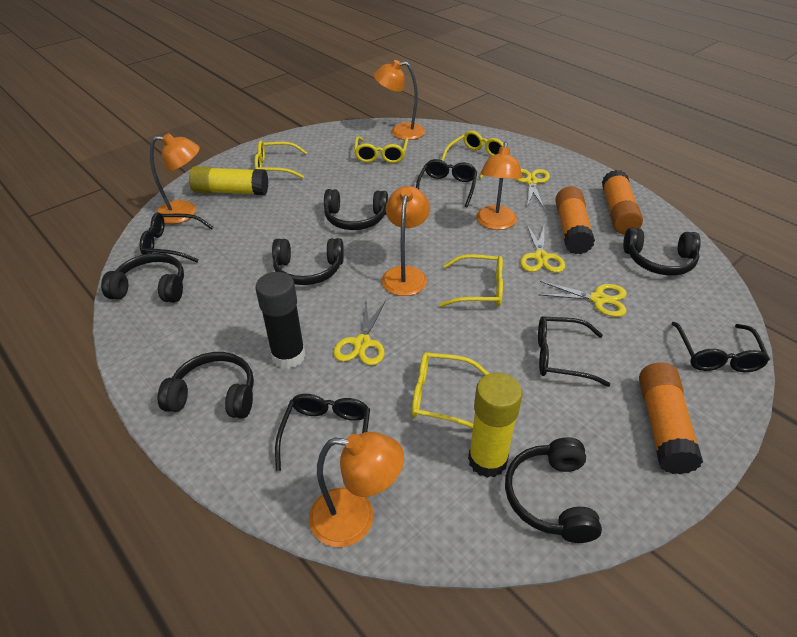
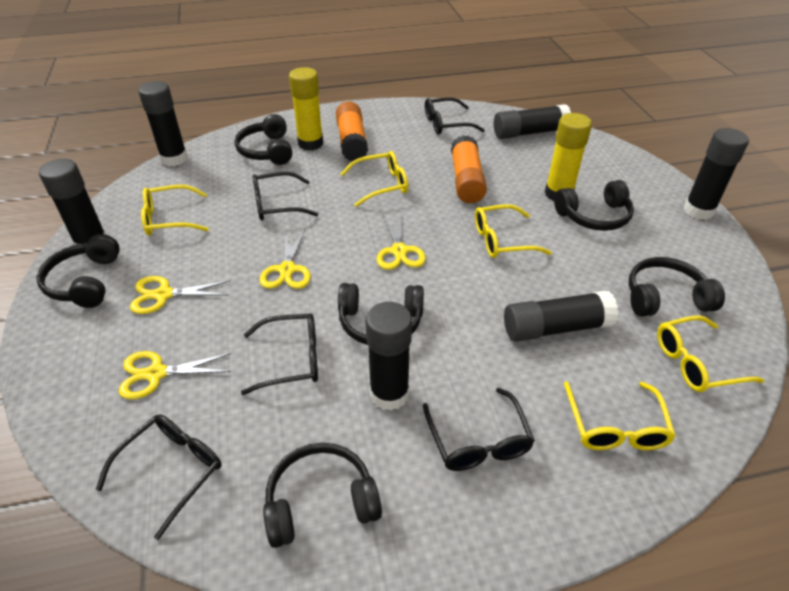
black glue stick: 1 -> 6
orange glue stick: 3 -> 2
orange lamp: 5 -> 0

